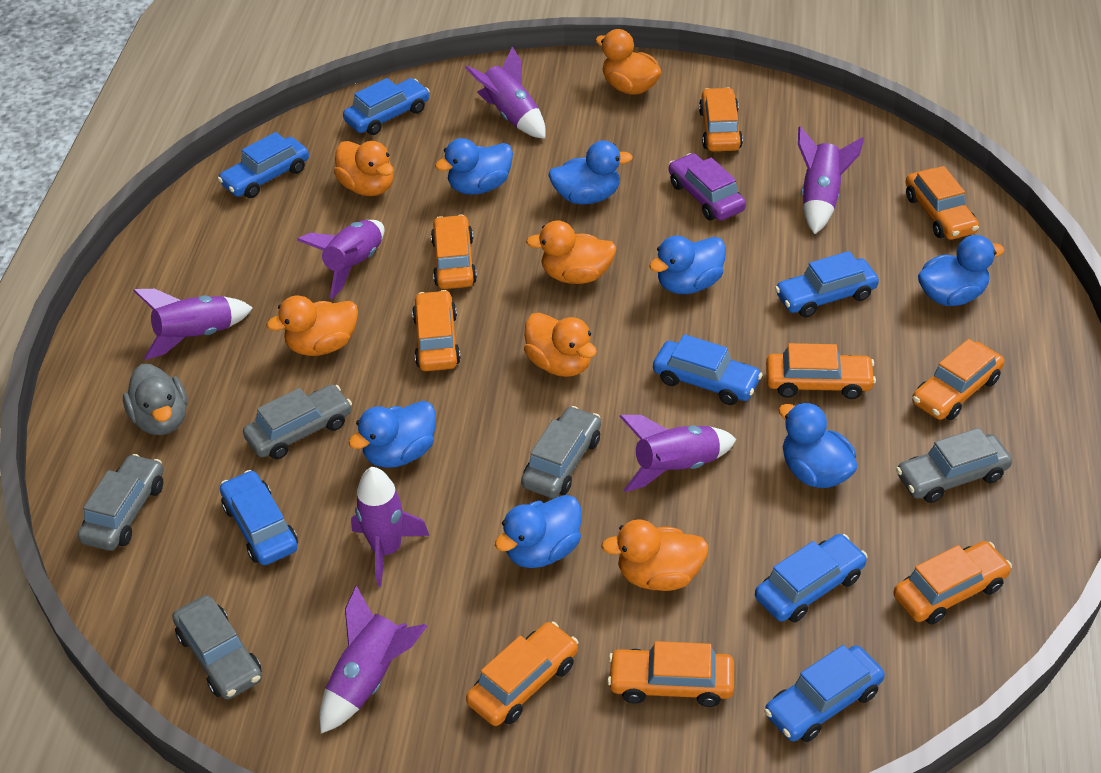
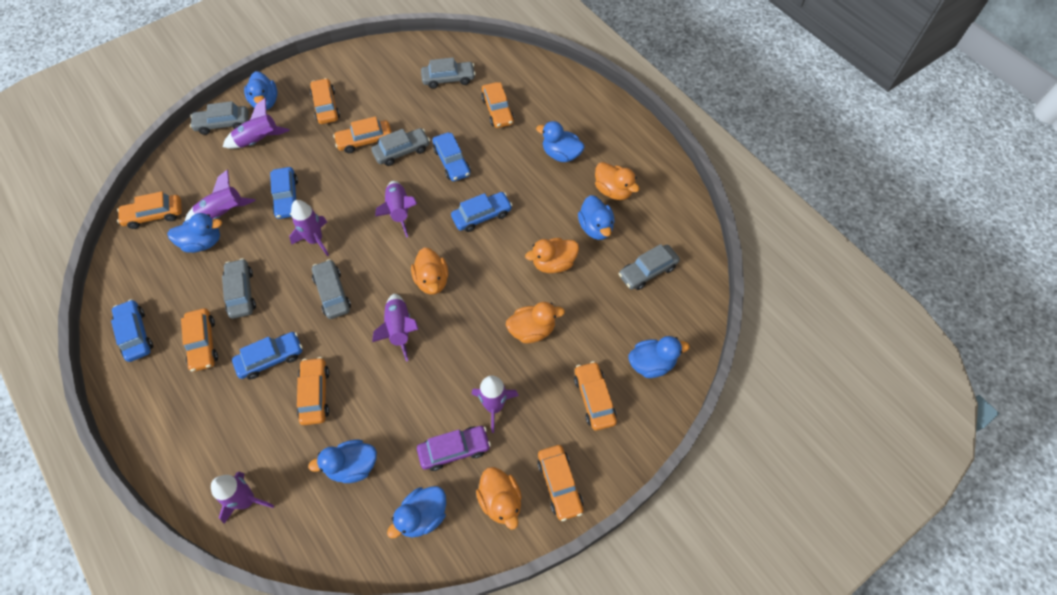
blue car: 7 -> 5
grey car: 5 -> 6
grey duck: 1 -> 0
orange car: 9 -> 8
orange duck: 6 -> 5

